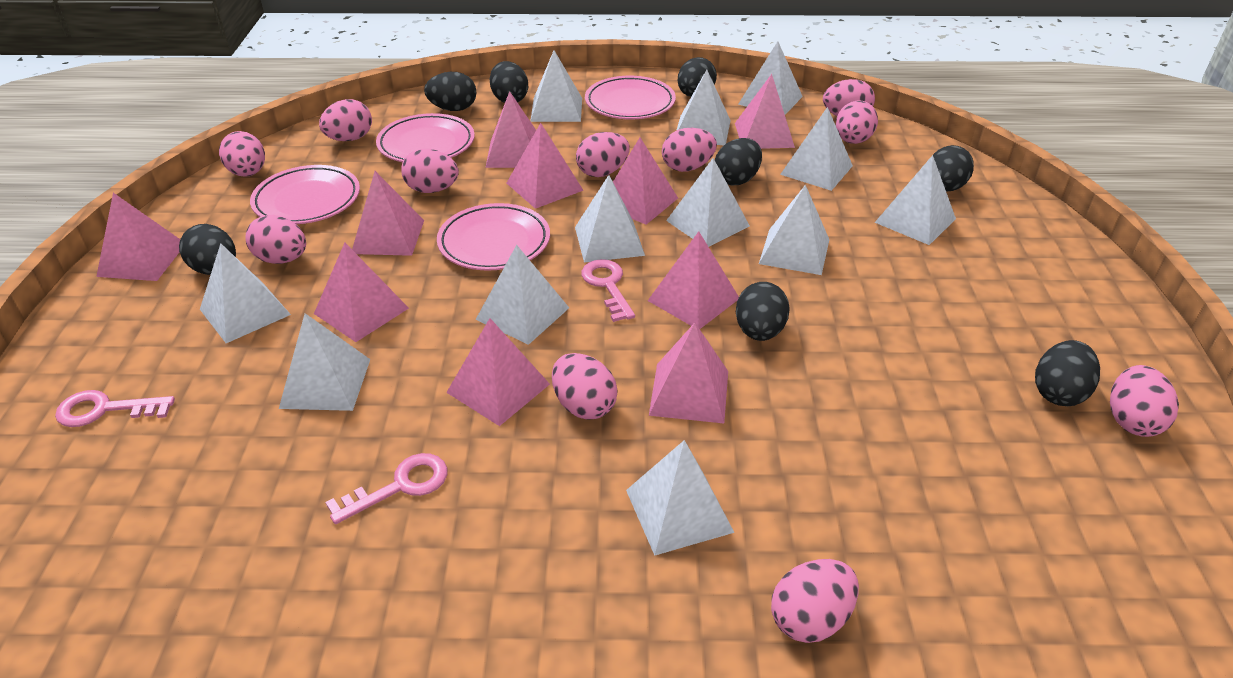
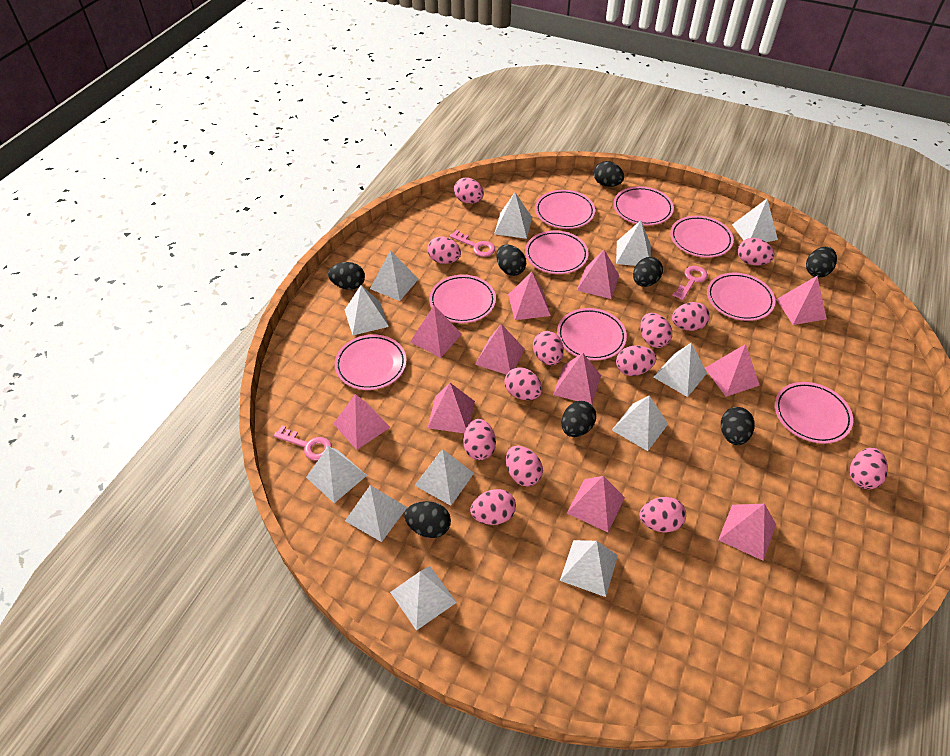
pink egg: 11 -> 13
pink plate: 4 -> 9
pink pyramid: 10 -> 11

